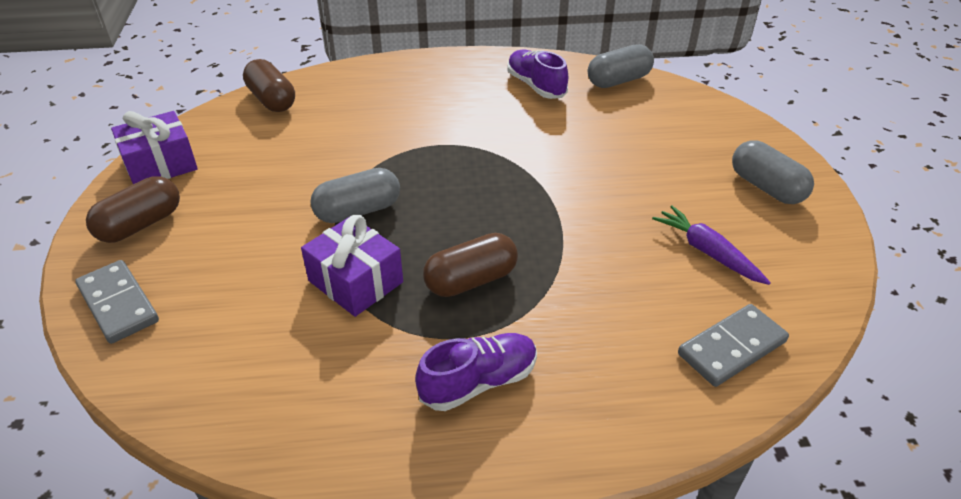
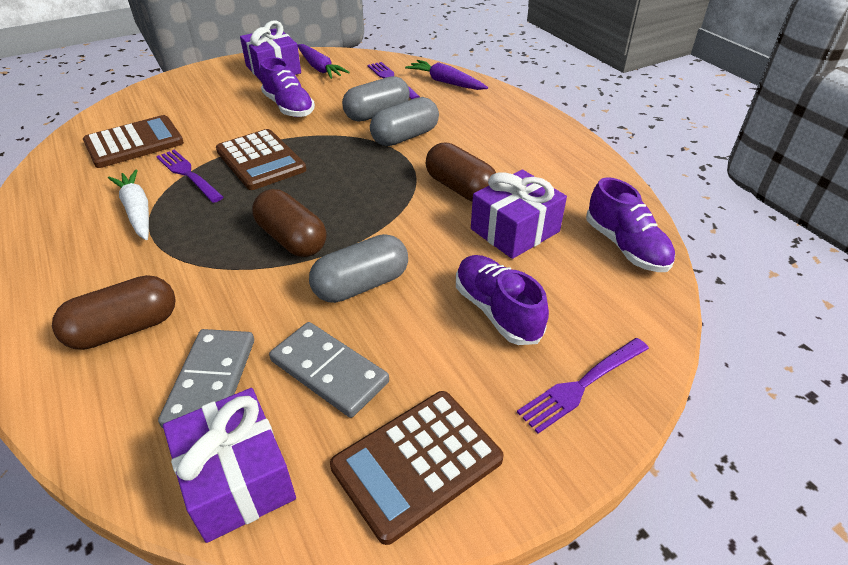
brown calculator: 0 -> 3
purple carrot: 1 -> 2
purple fork: 0 -> 3
purple gift: 2 -> 3
purple shoe: 2 -> 3
white carrot: 0 -> 1

